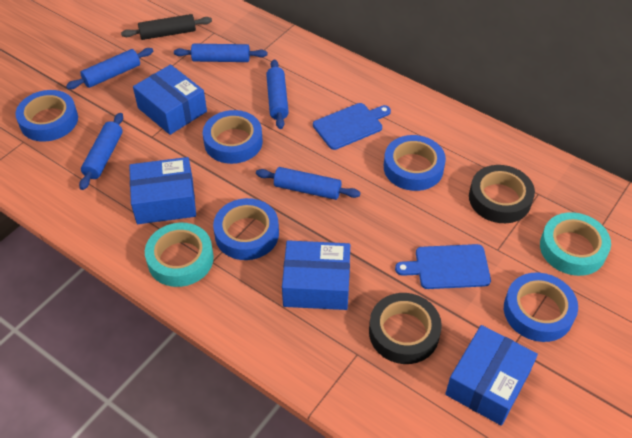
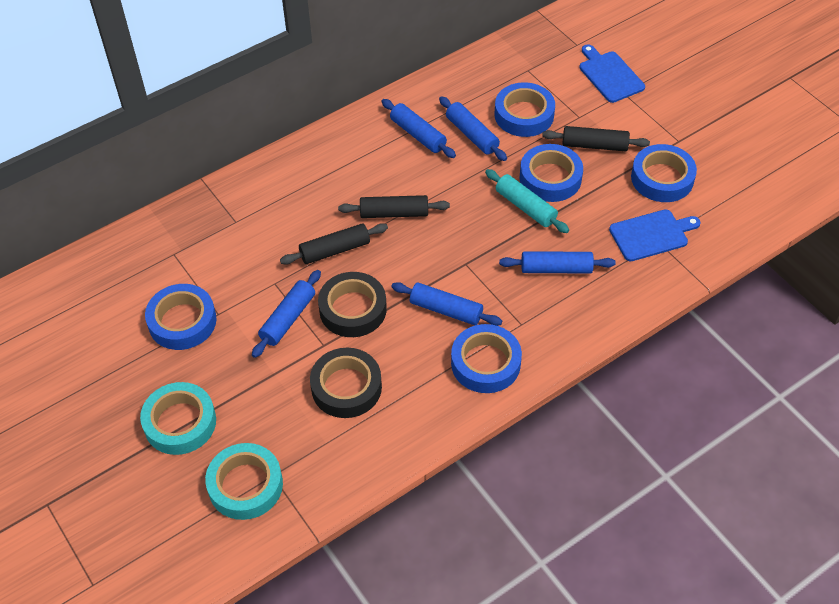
black rolling pin: 1 -> 3
blue box: 4 -> 0
turquoise rolling pin: 0 -> 1

